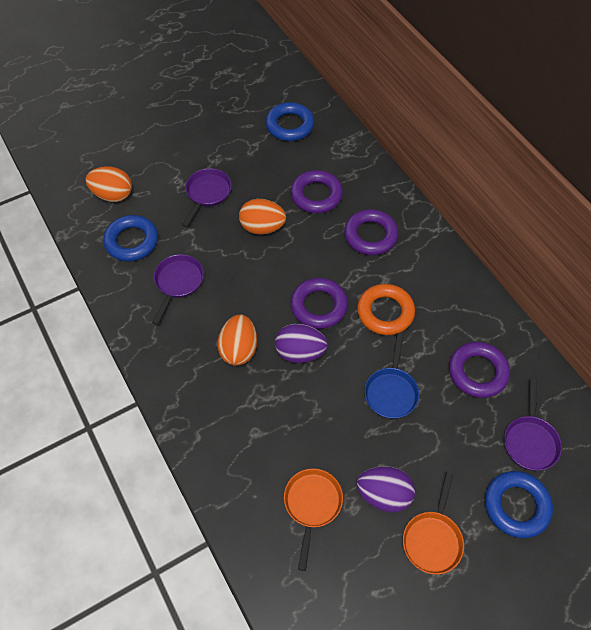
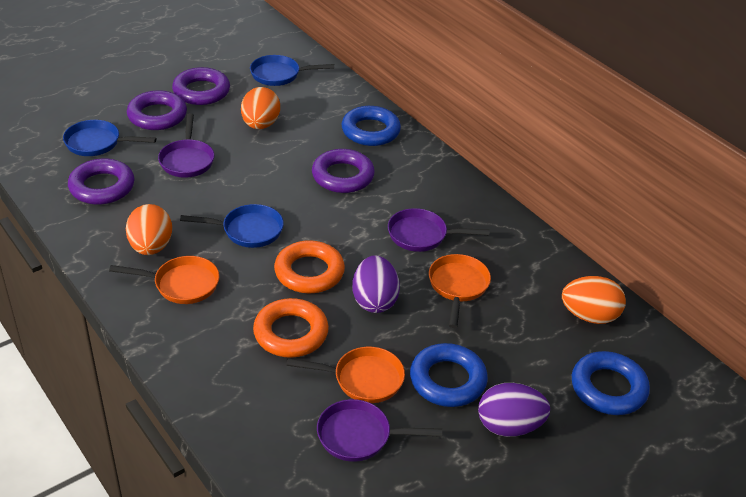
blue pan: 1 -> 3
orange pan: 2 -> 3
orange ring: 1 -> 2

